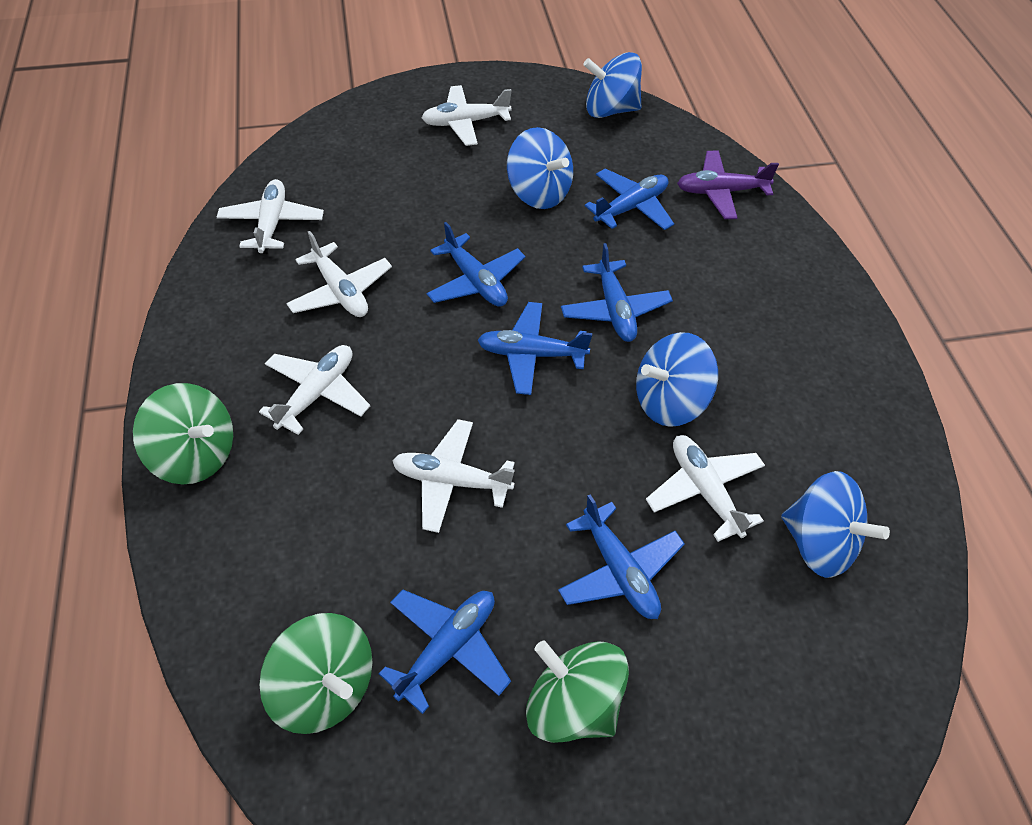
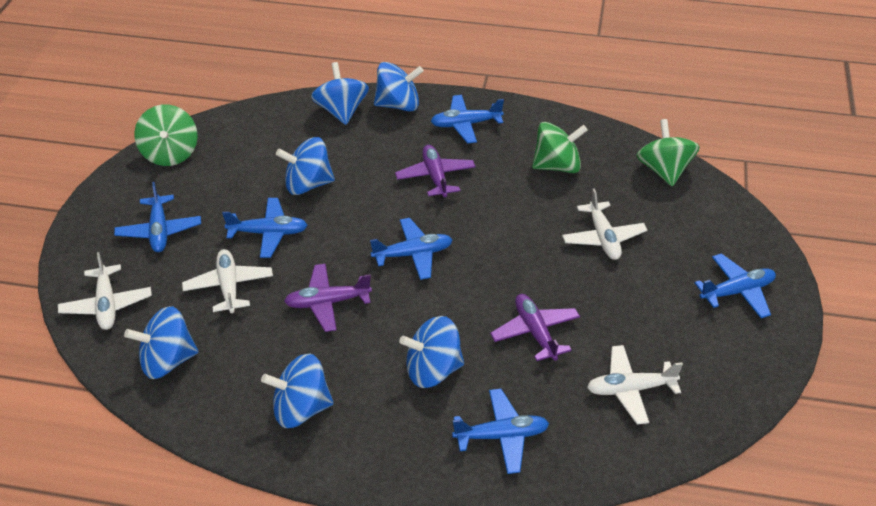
blue spinning top: 4 -> 6
purple plane: 1 -> 3
white plane: 6 -> 4

